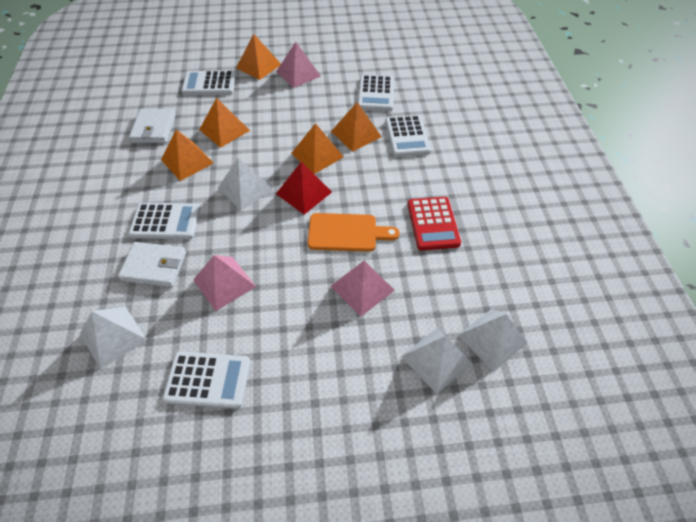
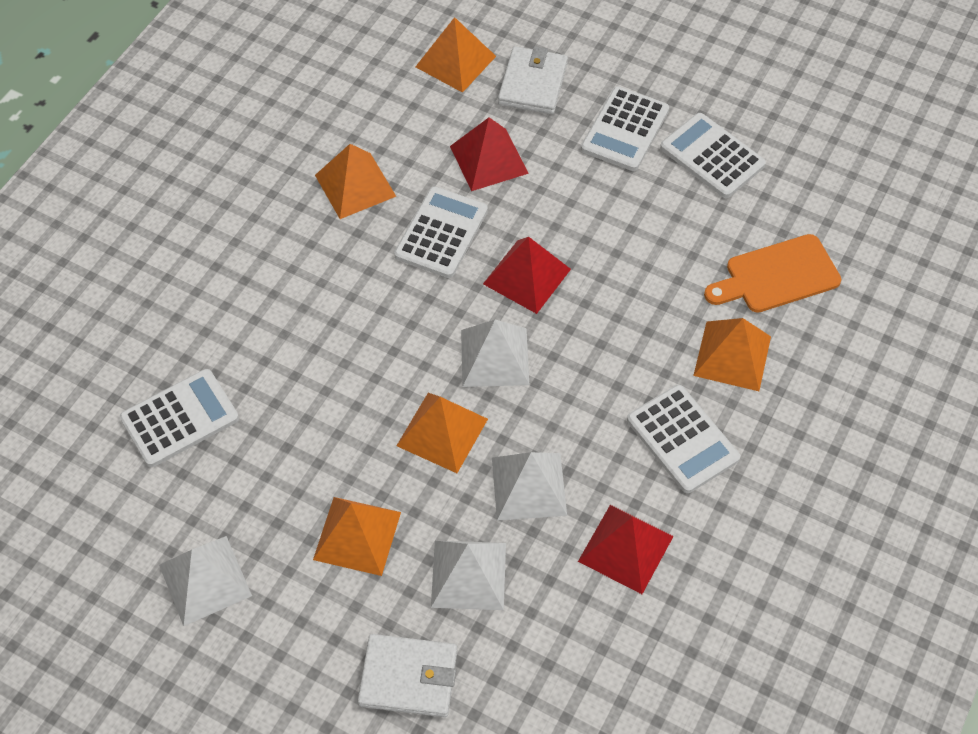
pink pyramid: 3 -> 0
red calculator: 1 -> 0
red pyramid: 1 -> 3

